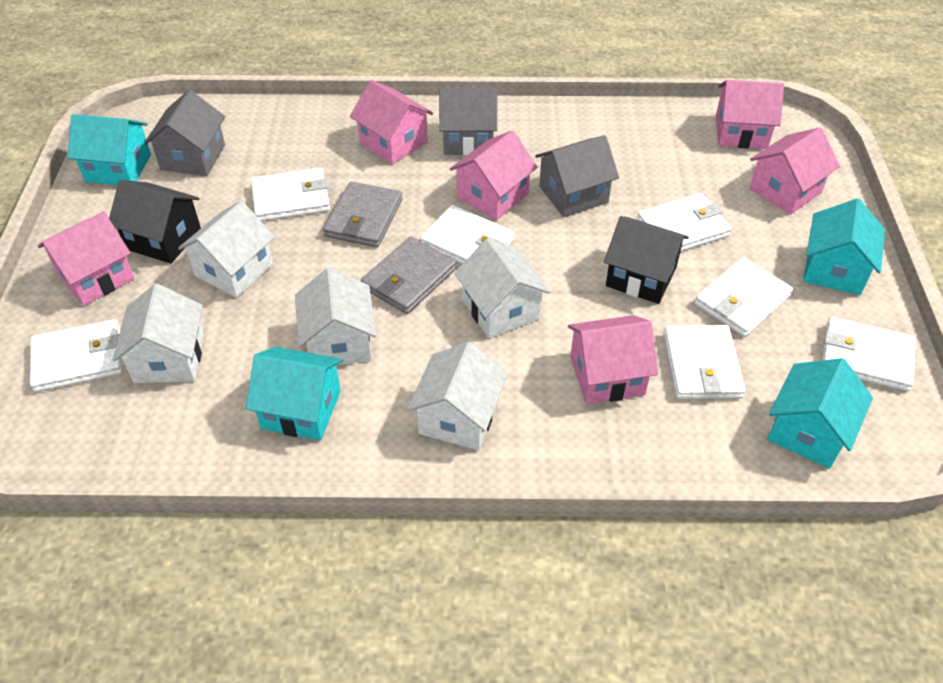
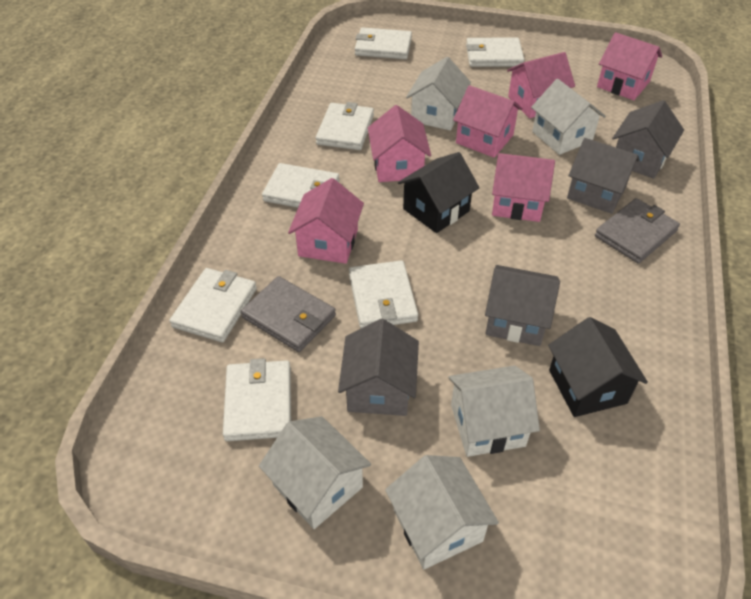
grey house: 3 -> 4
turquoise house: 4 -> 0

